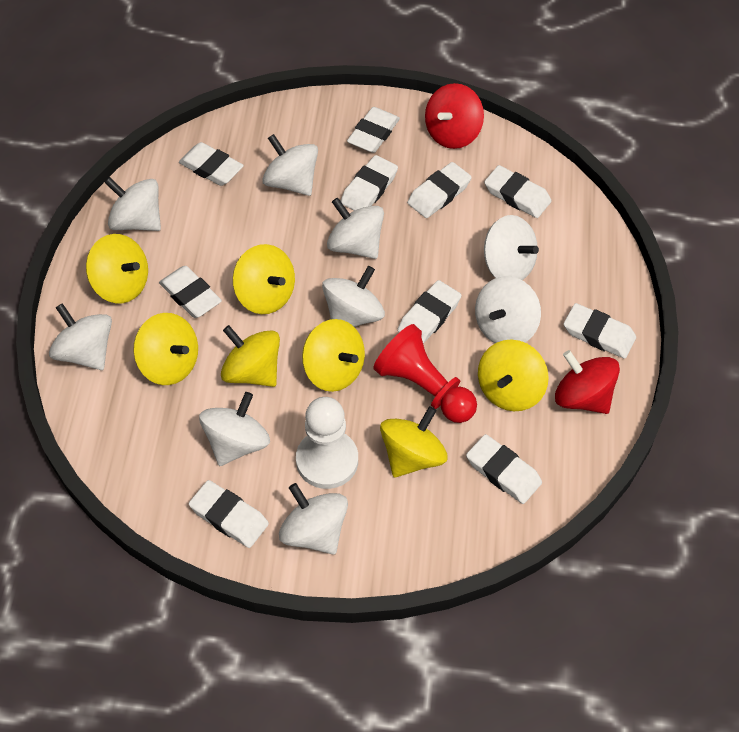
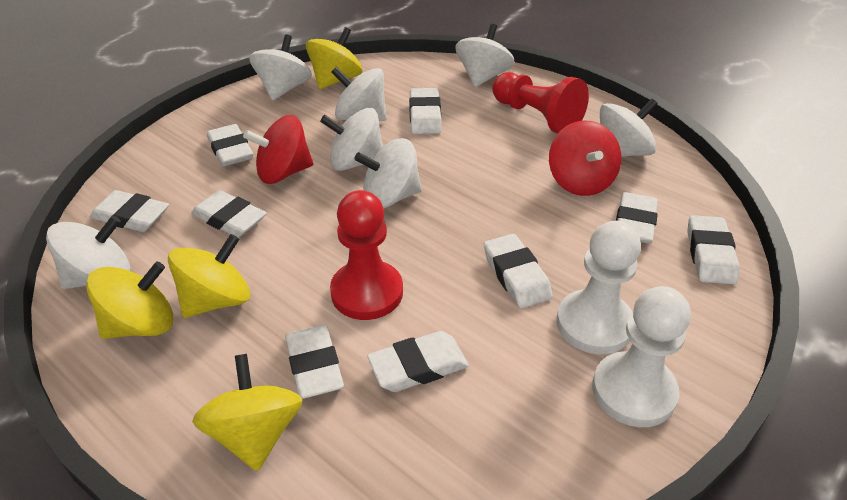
red pawn: 1 -> 2
white eraser: 10 -> 9
white pawn: 1 -> 2
white spinning top: 9 -> 7
yellow spinning top: 7 -> 4

